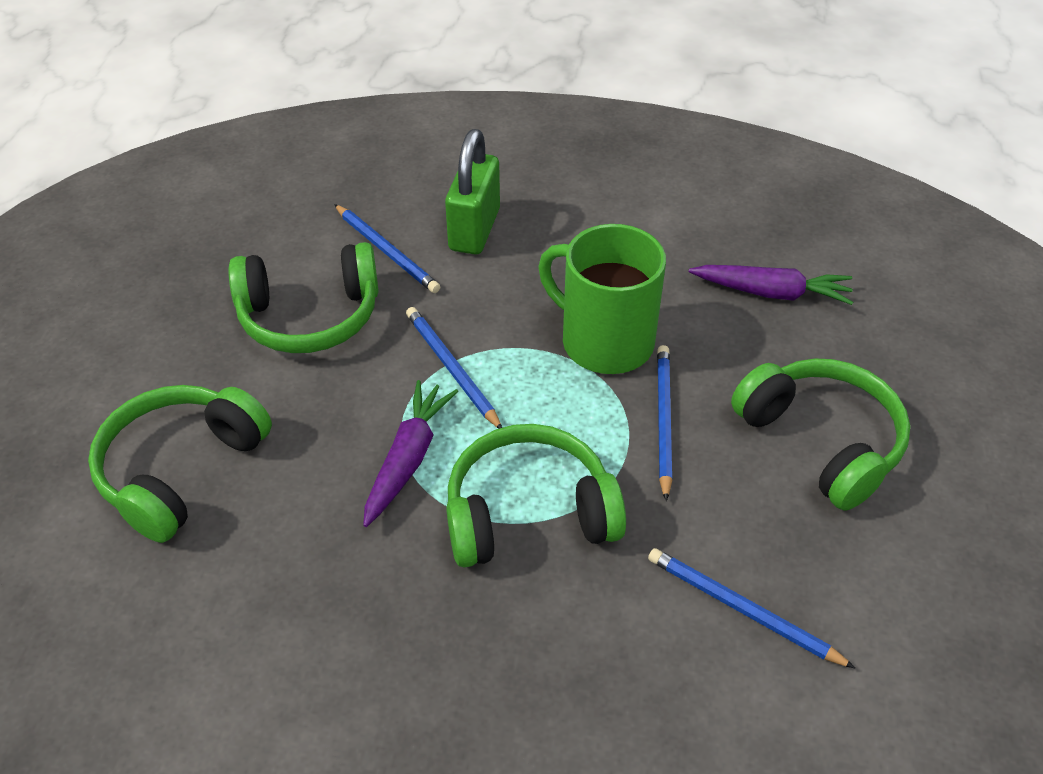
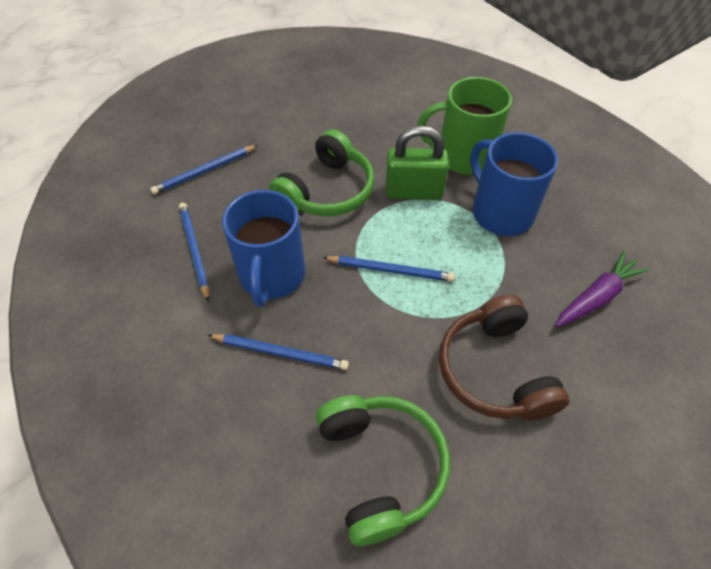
blue mug: 0 -> 2
brown headphones: 0 -> 1
green headphones: 4 -> 2
purple carrot: 2 -> 1

